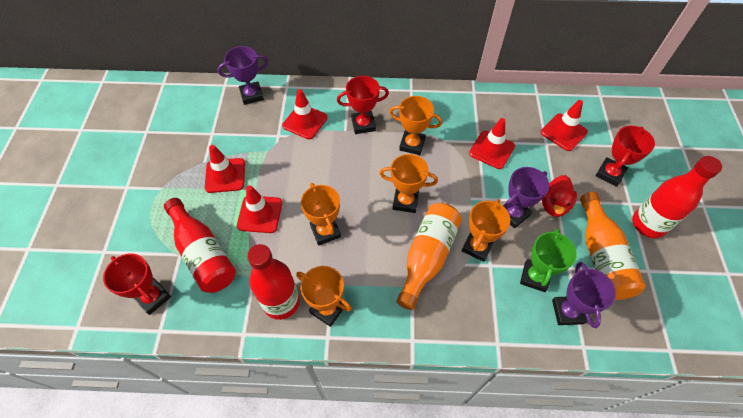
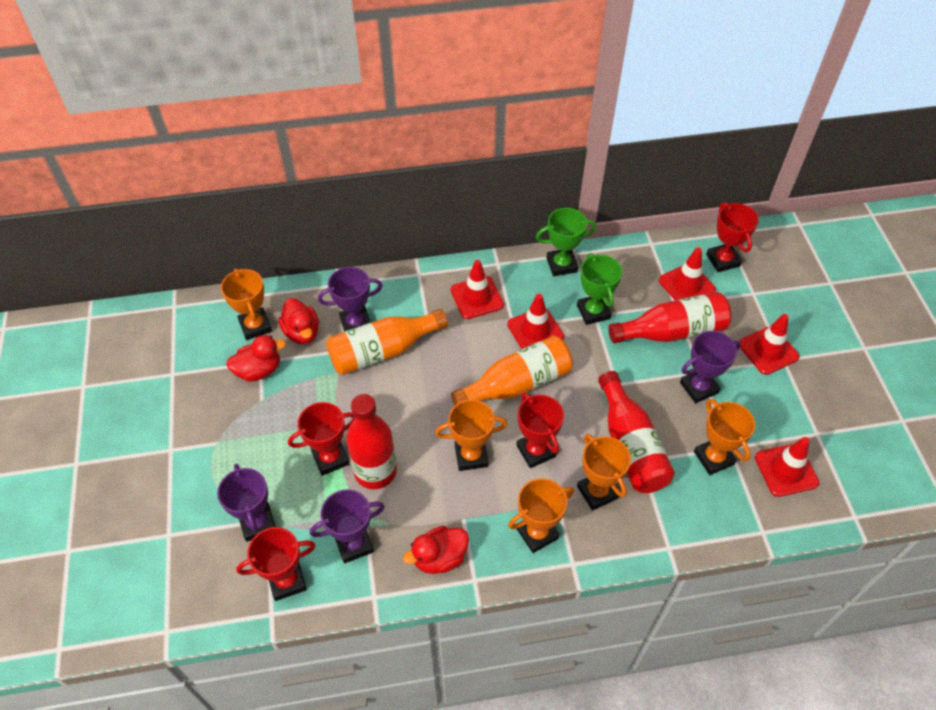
green trophy: 1 -> 2
purple trophy: 3 -> 4
red duck: 1 -> 3
red trophy: 3 -> 4

